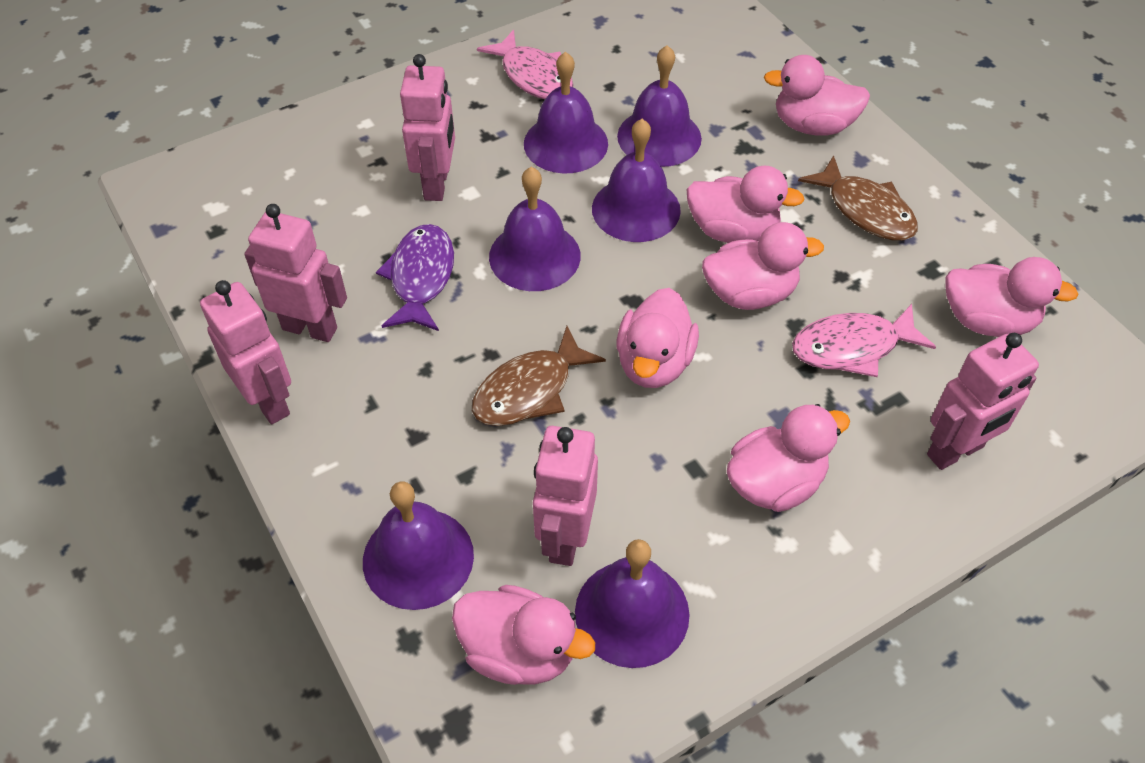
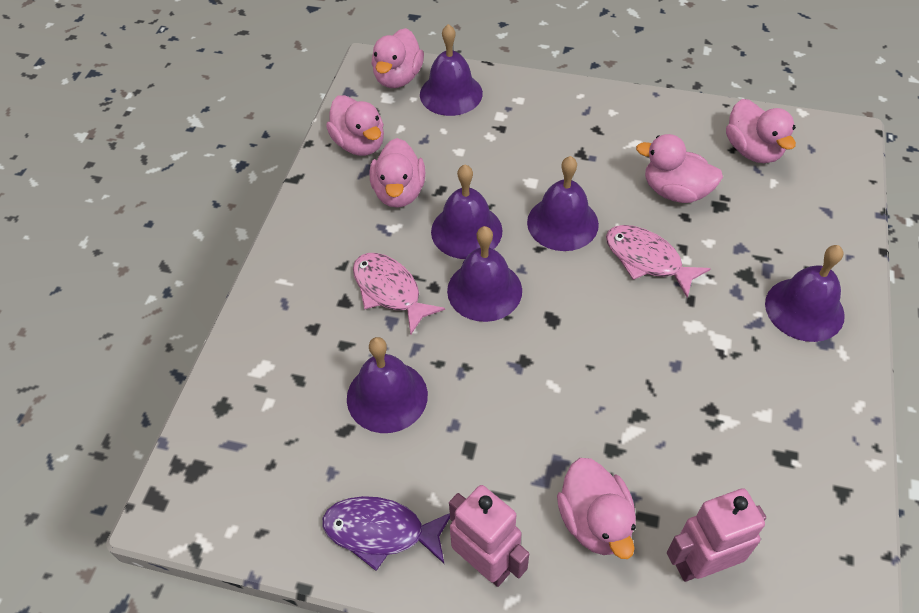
brown fish: 2 -> 0
pink duck: 7 -> 6
pink robot: 5 -> 2

